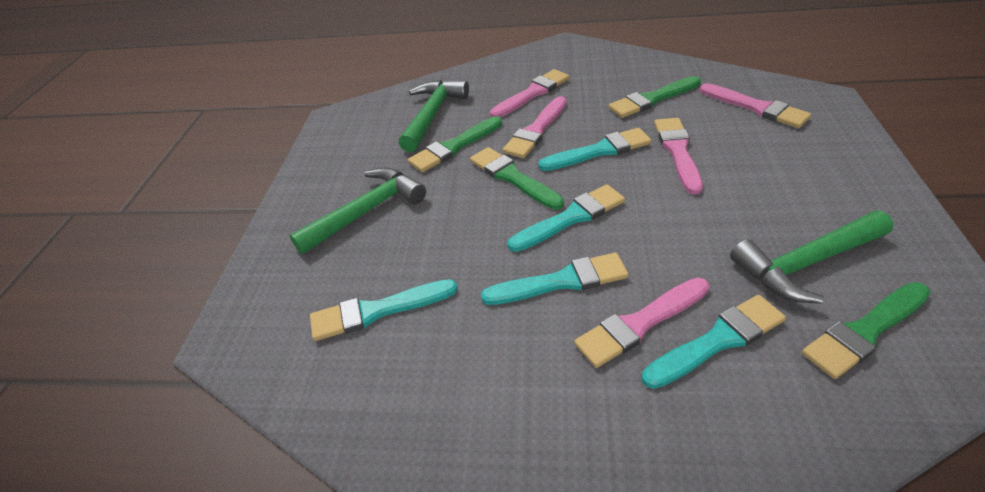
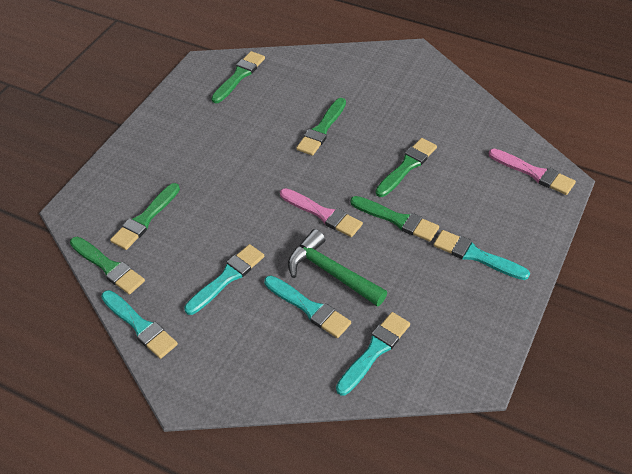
green brush: 4 -> 6
green hammer: 3 -> 1
pink brush: 5 -> 2

